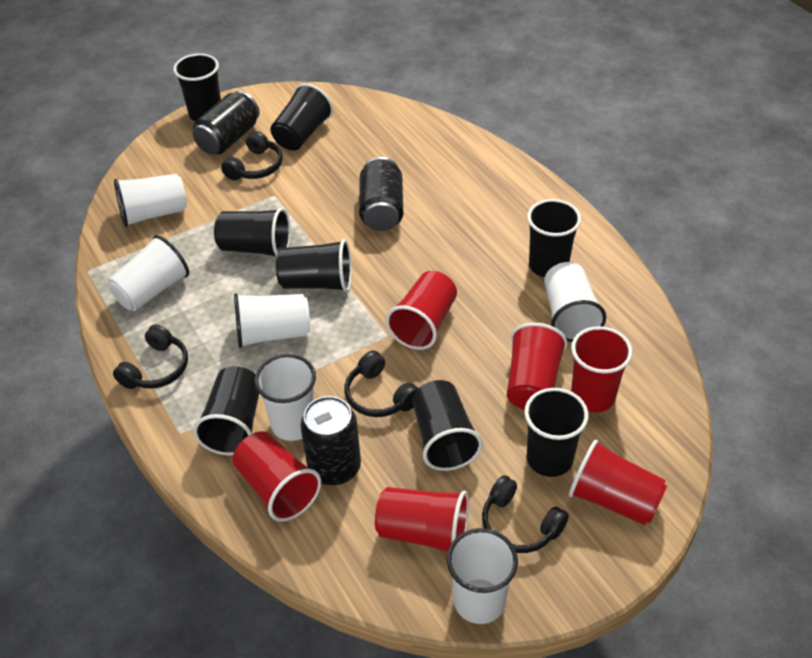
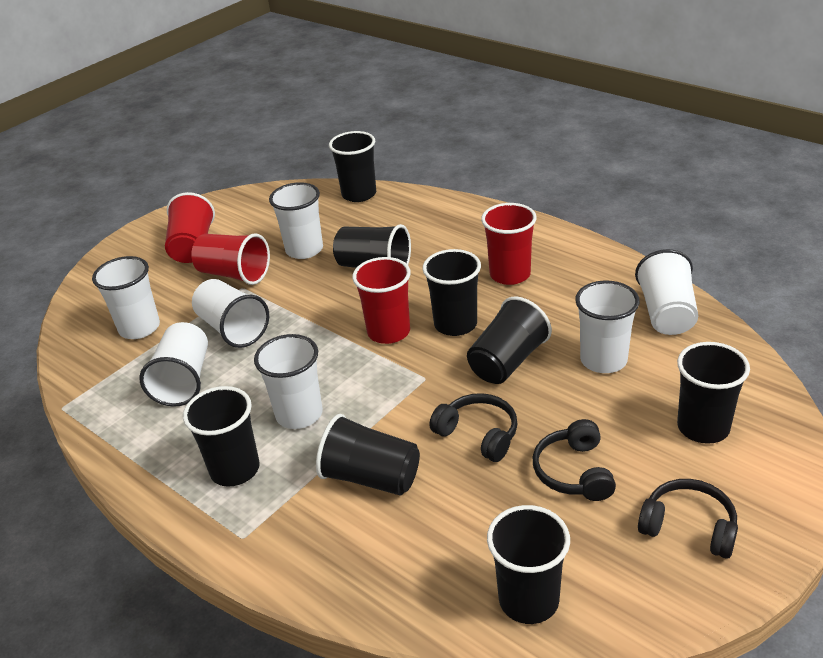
black can: 3 -> 0
black headphones: 4 -> 3
red cup: 6 -> 4
white cup: 6 -> 7

